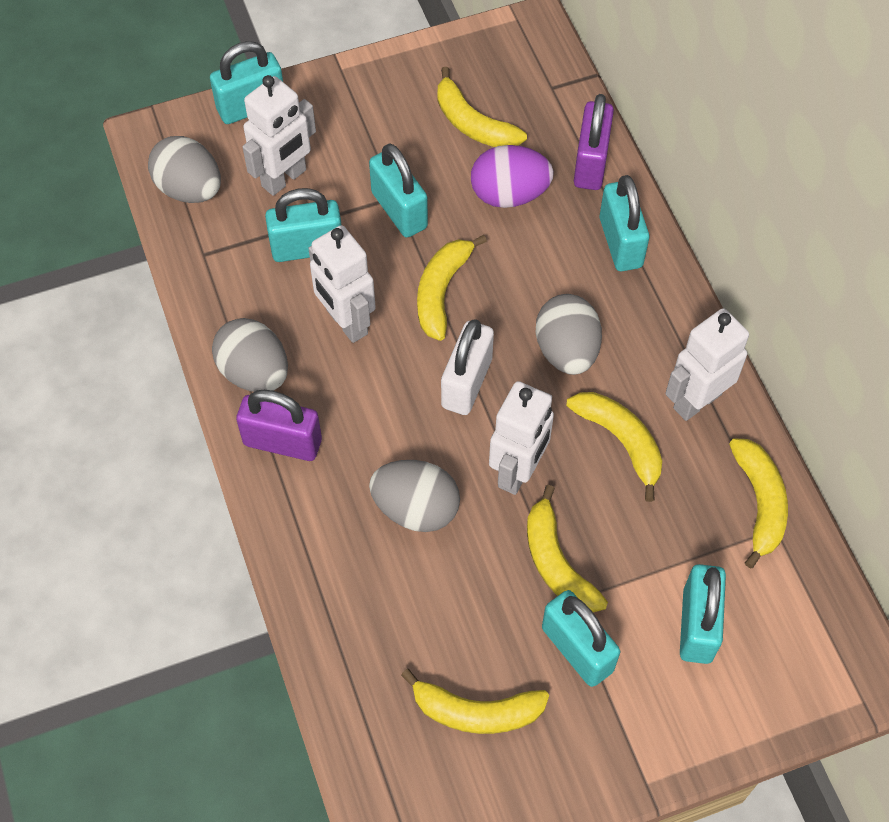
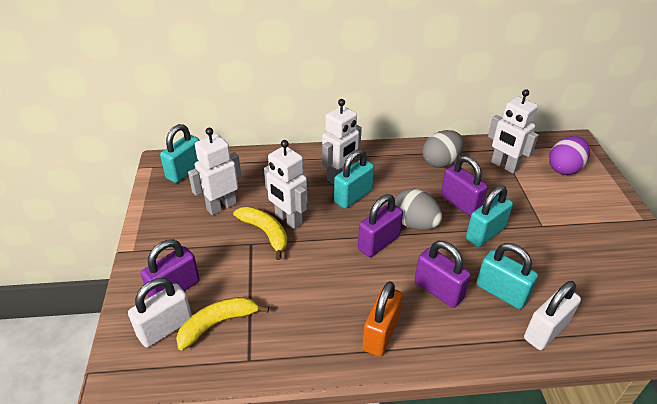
grey egg: 4 -> 2
orange padlock: 0 -> 1
purple padlock: 2 -> 4
turquoise padlock: 6 -> 4
white padlock: 1 -> 2
yellow banana: 6 -> 2

